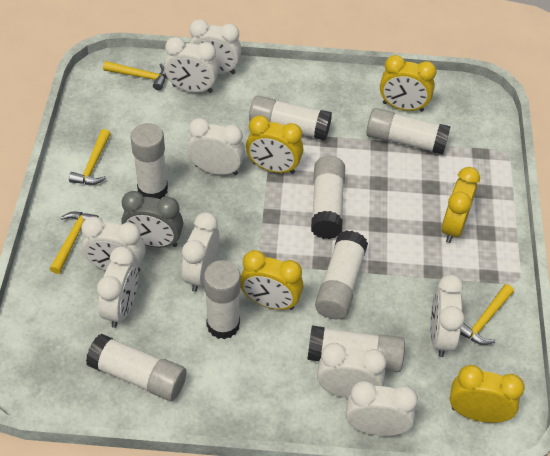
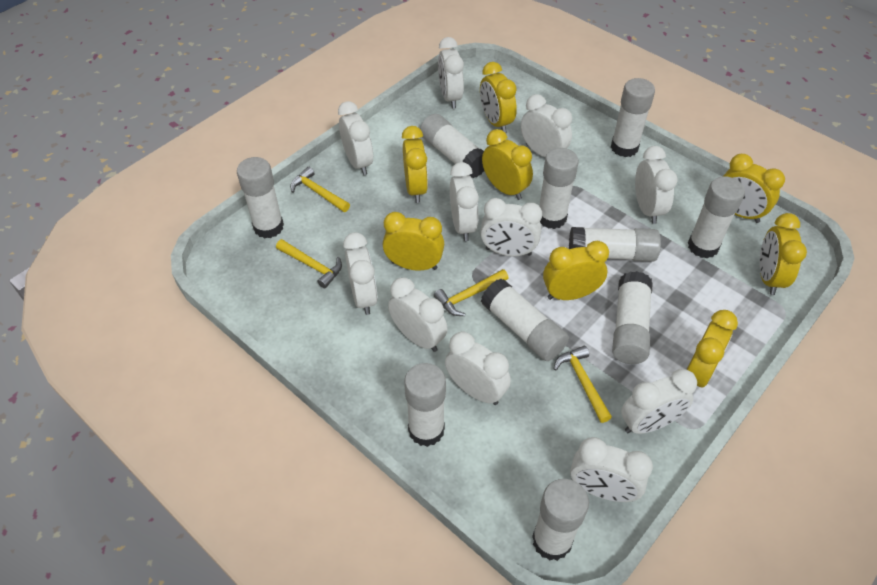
grey clock: 1 -> 0
white clock: 9 -> 11
white glue stick: 8 -> 10
yellow clock: 5 -> 8

